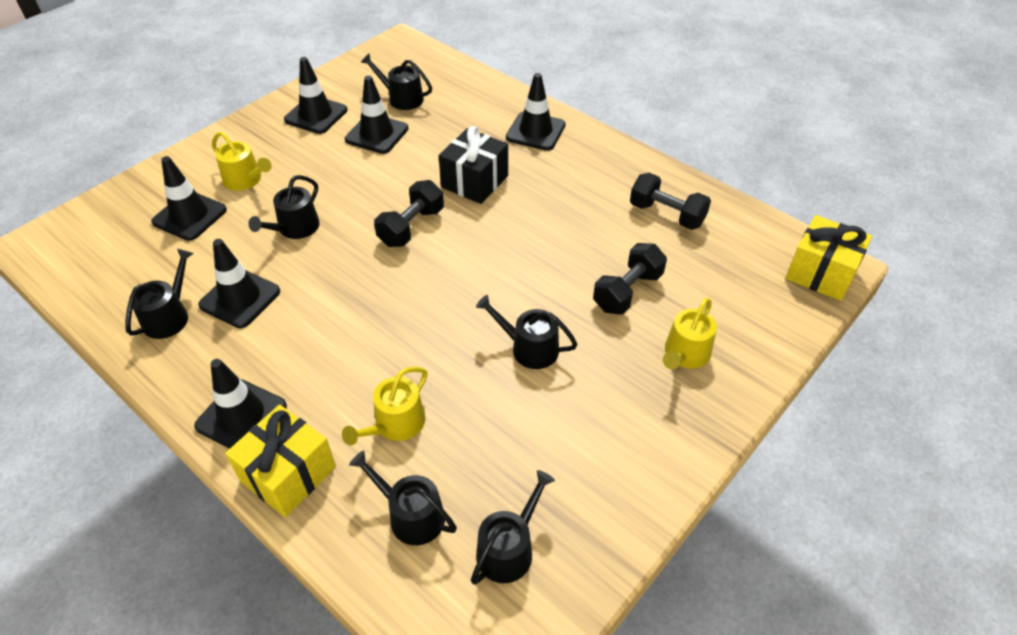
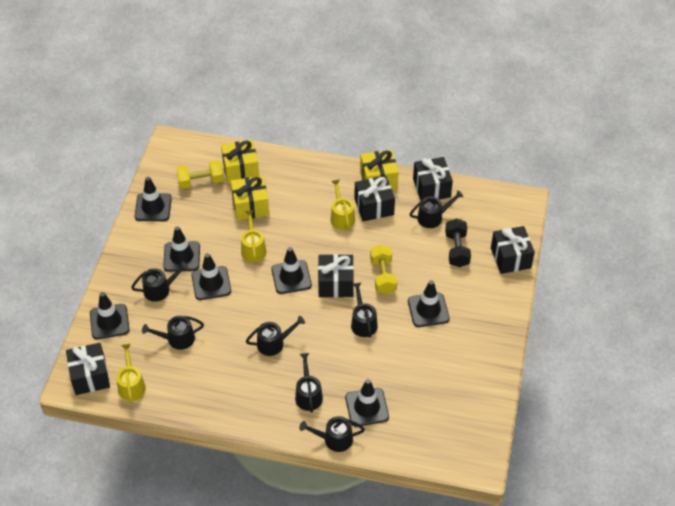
black dumbbell: 3 -> 1
black gift: 1 -> 5
black traffic cone: 6 -> 7
black watering can: 6 -> 7
yellow dumbbell: 0 -> 2
yellow gift: 2 -> 3

